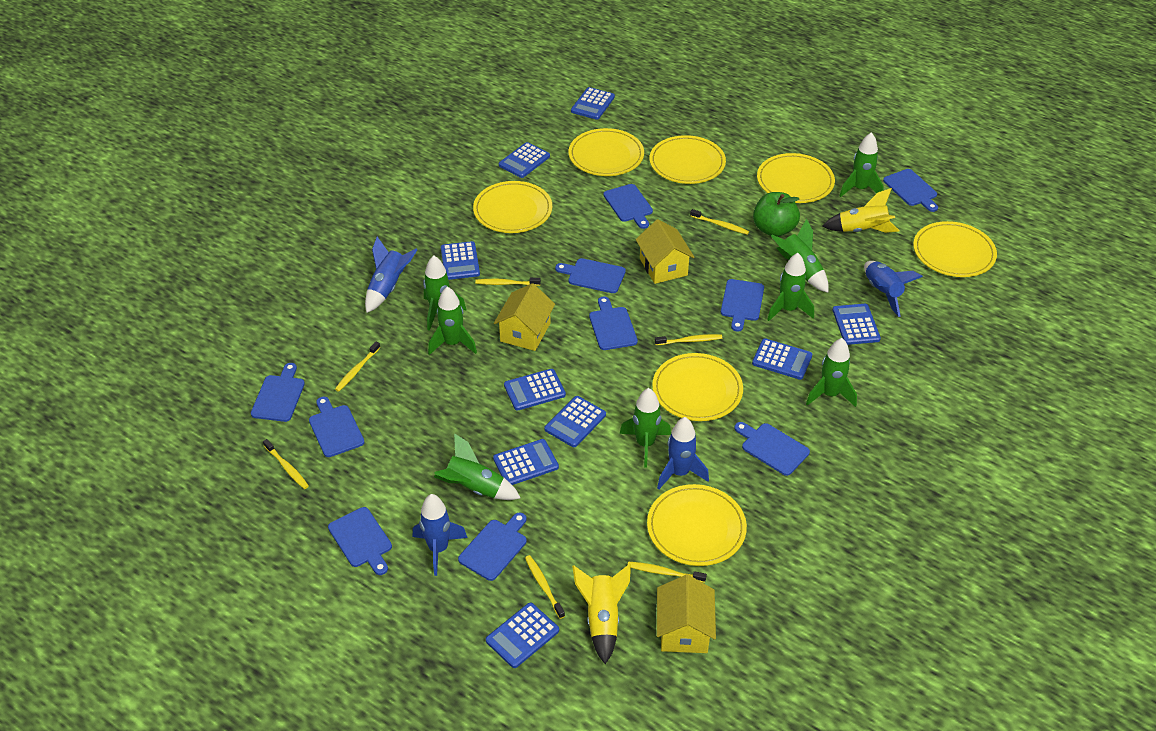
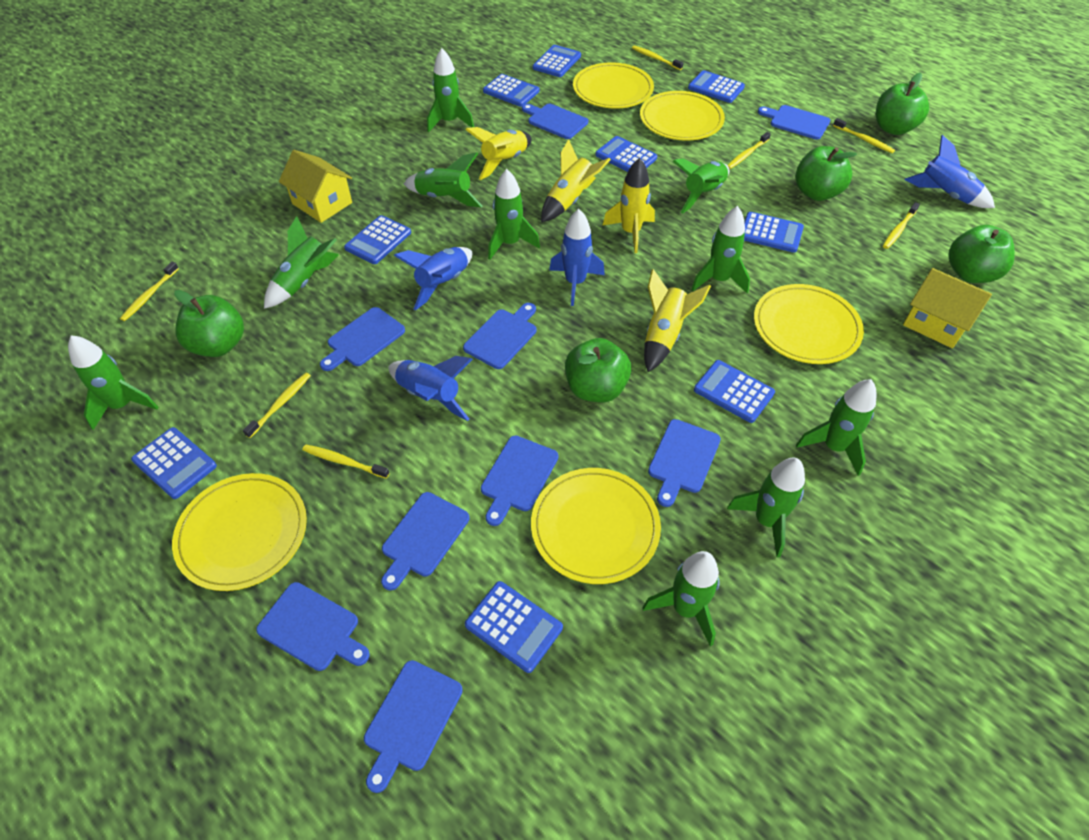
blue cutting board: 10 -> 9
green apple: 1 -> 5
green rocket: 8 -> 10
yellow house: 3 -> 2
yellow plate: 7 -> 5
yellow rocket: 2 -> 4

